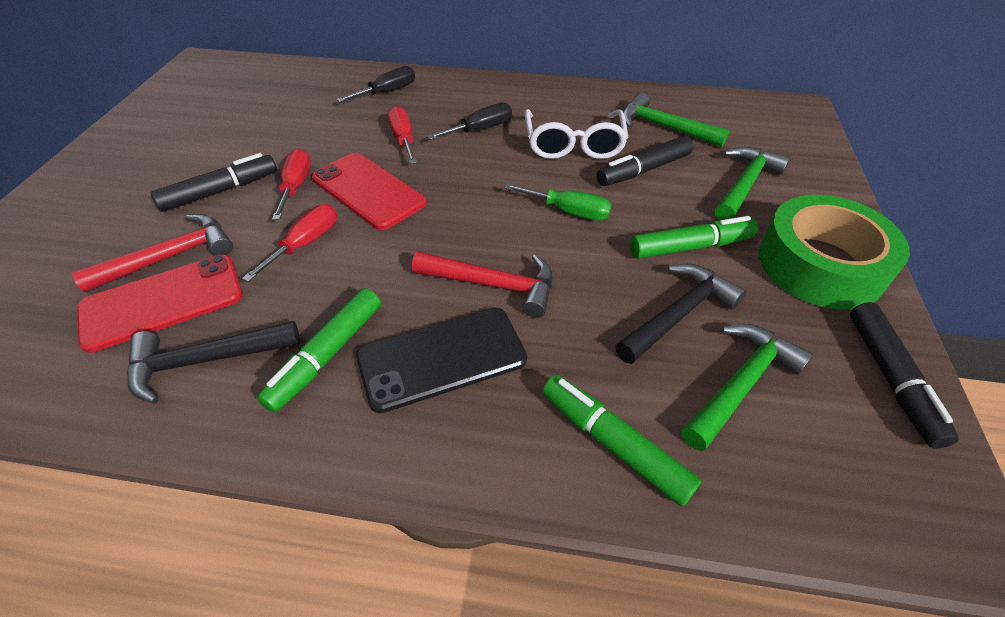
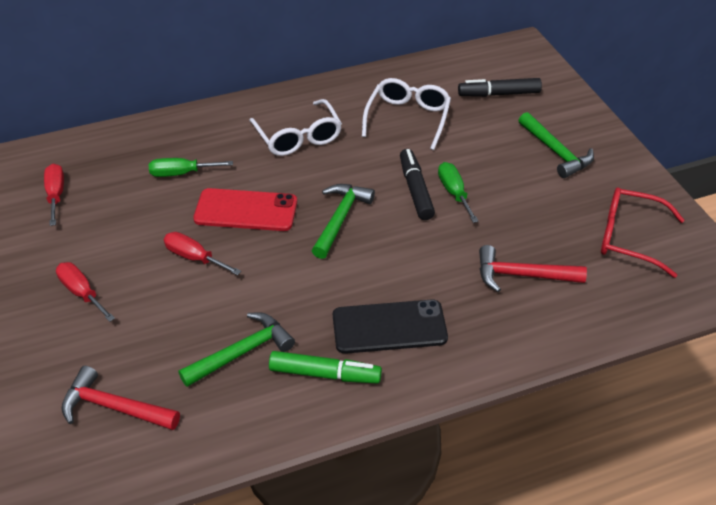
black hammer: 2 -> 0
black marker: 3 -> 2
black screwdriver: 2 -> 0
green marker: 3 -> 1
green screwdriver: 1 -> 2
green tape: 1 -> 0
red glasses: 0 -> 1
red phone: 2 -> 1
white glasses: 1 -> 2

